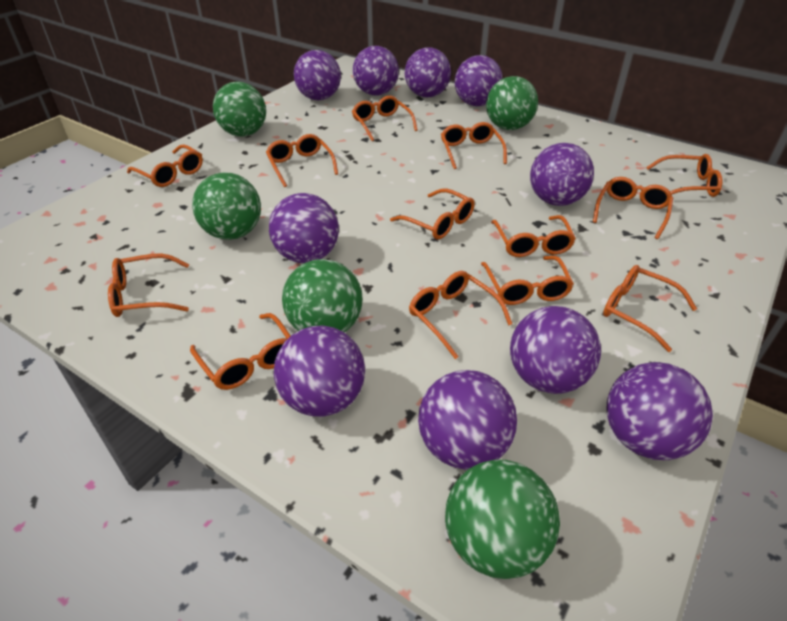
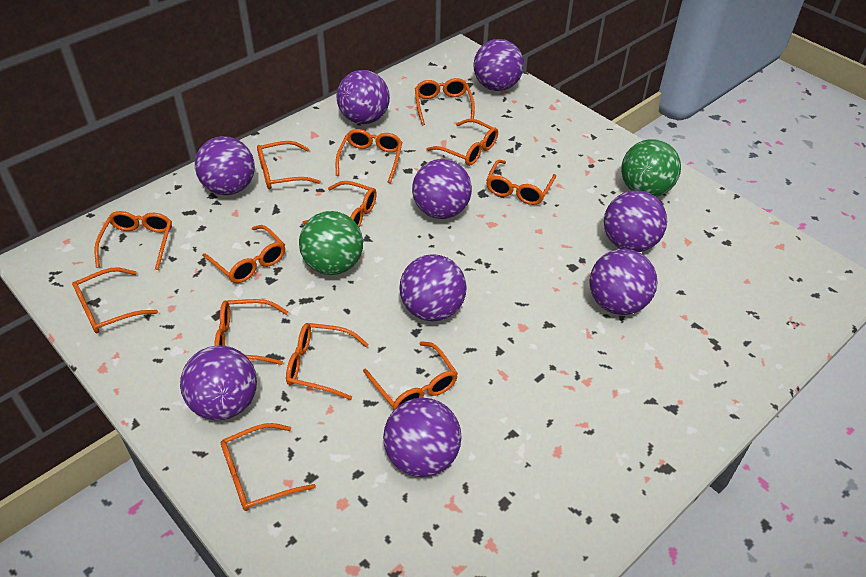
green ball: 5 -> 2
purple ball: 10 -> 9

